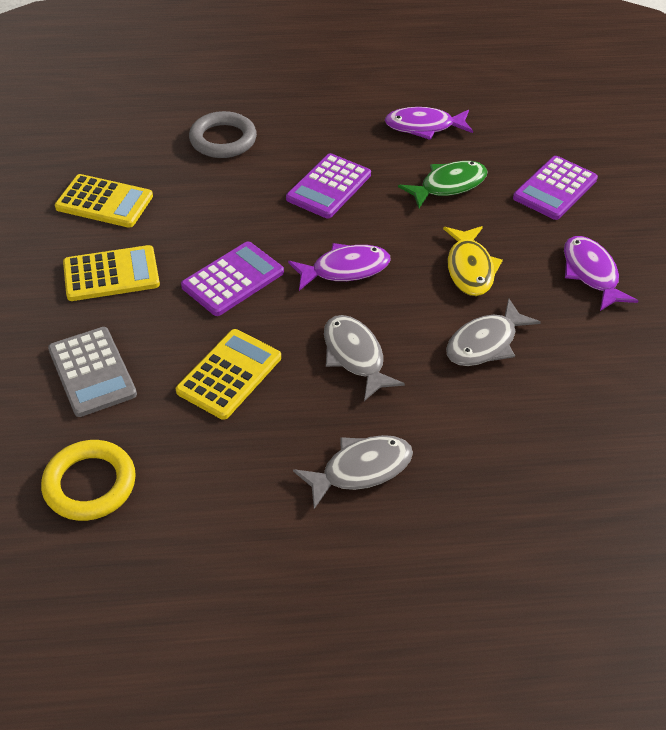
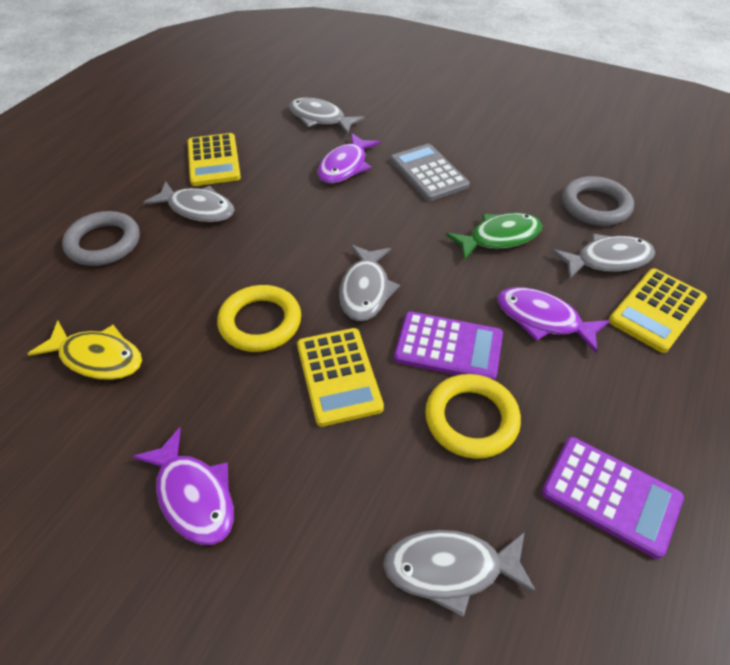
grey fish: 3 -> 5
grey ring: 1 -> 2
purple calculator: 3 -> 2
yellow ring: 1 -> 2

